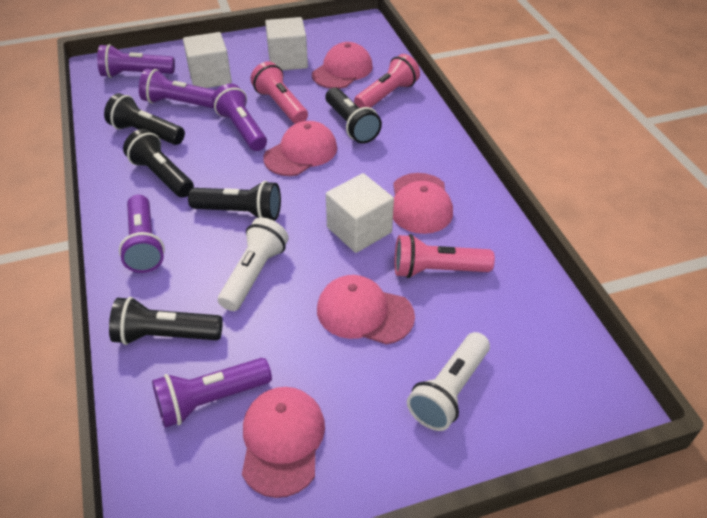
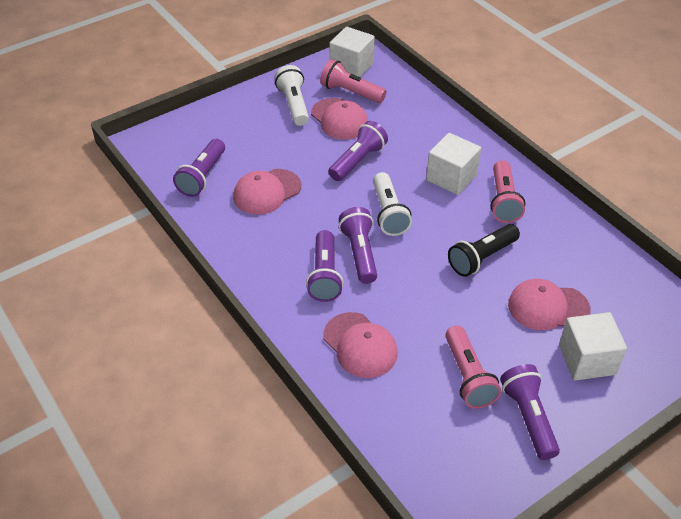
black flashlight: 5 -> 1
pink cap: 5 -> 4

